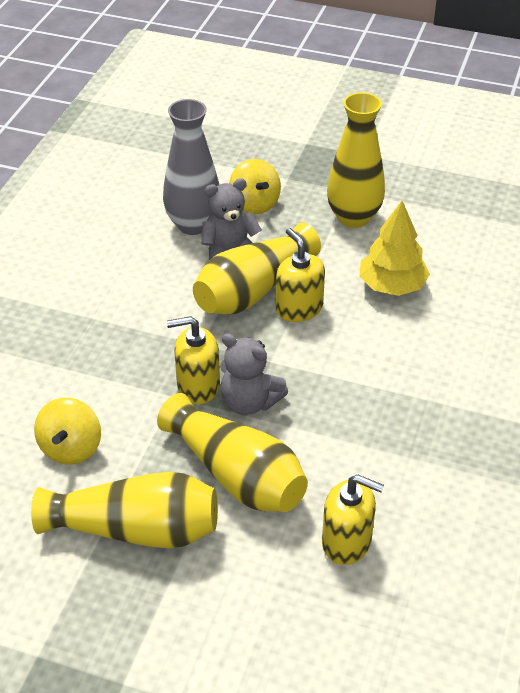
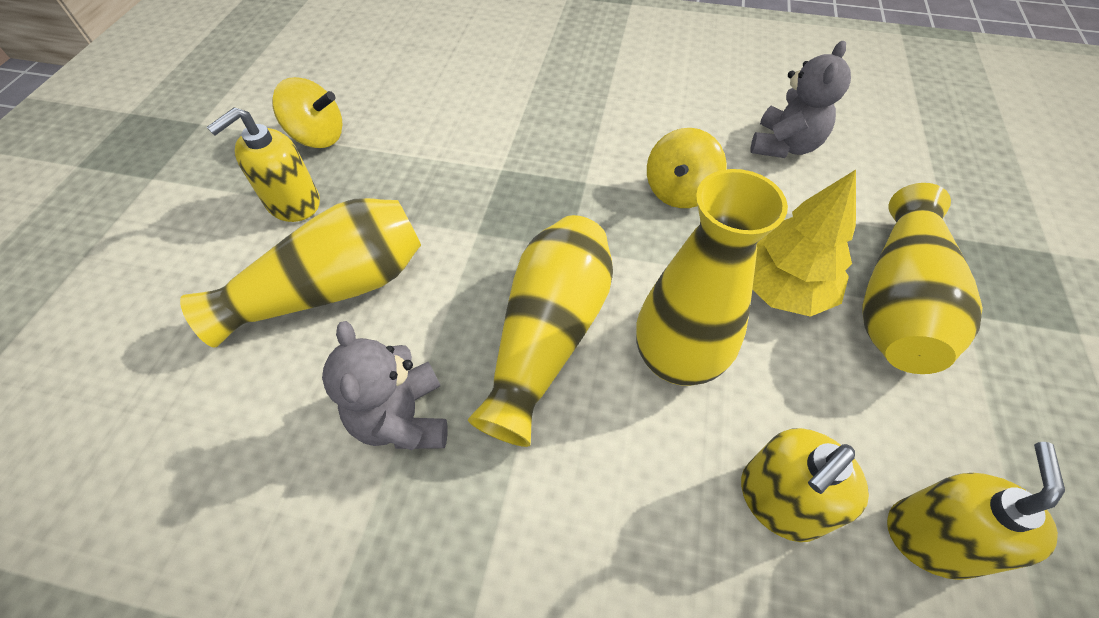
grey vase: 1 -> 0

